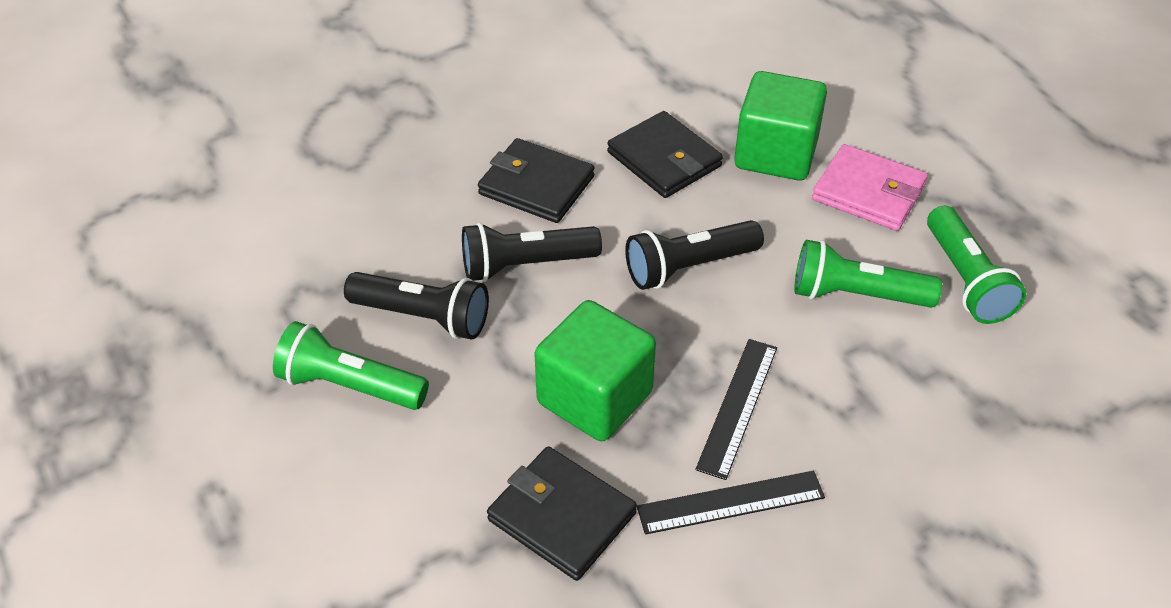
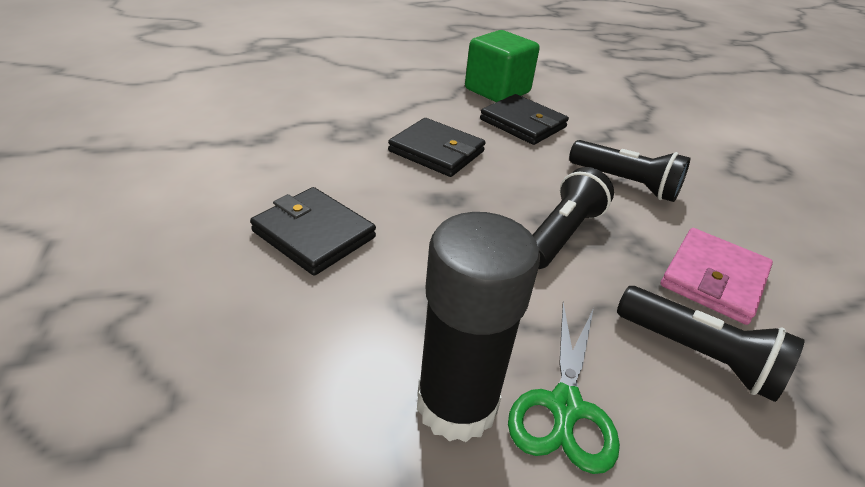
black glue stick: 0 -> 1
black ruler: 2 -> 0
green cube: 2 -> 1
green flashlight: 3 -> 0
green scissors: 0 -> 1

